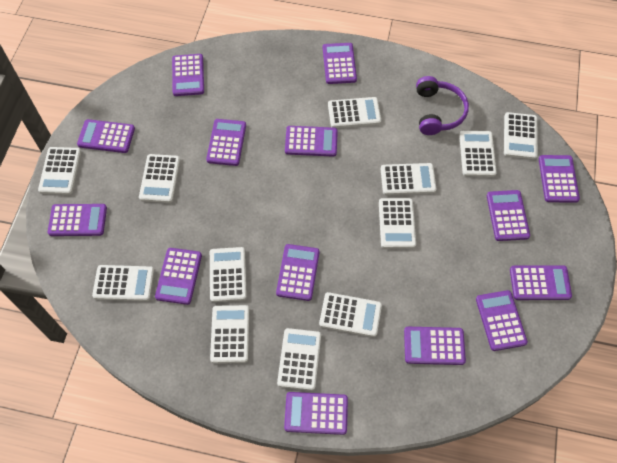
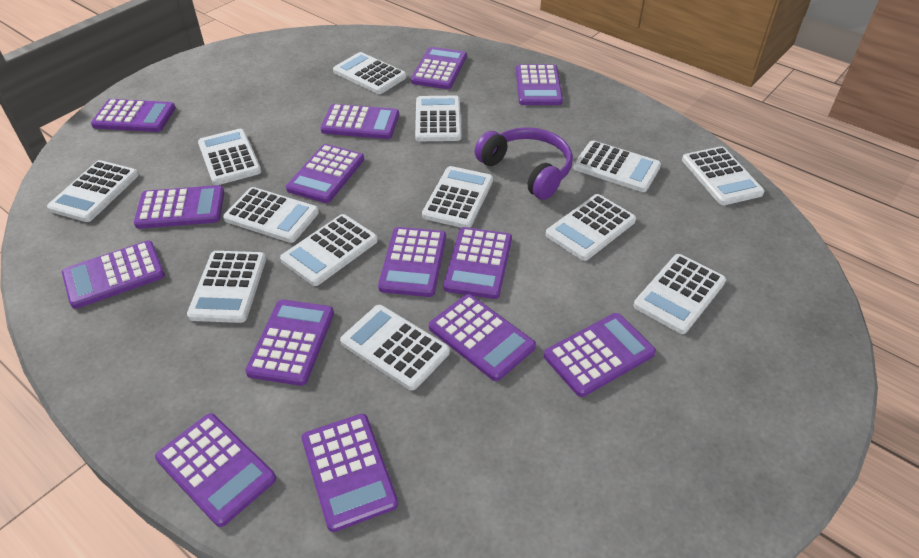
white calculator: 12 -> 13

